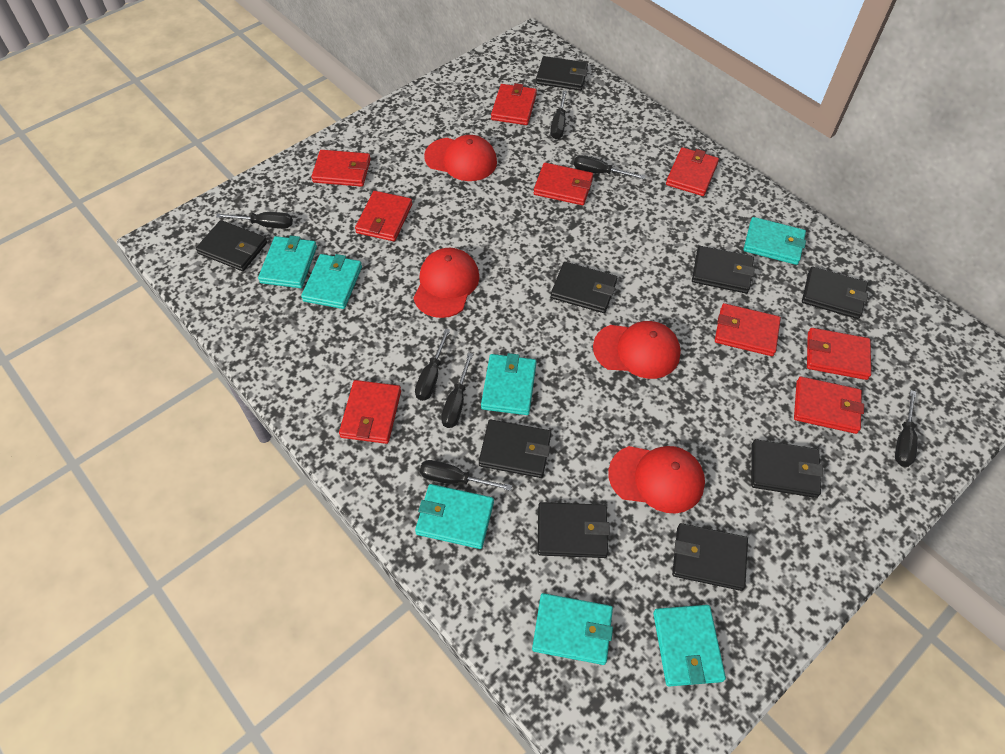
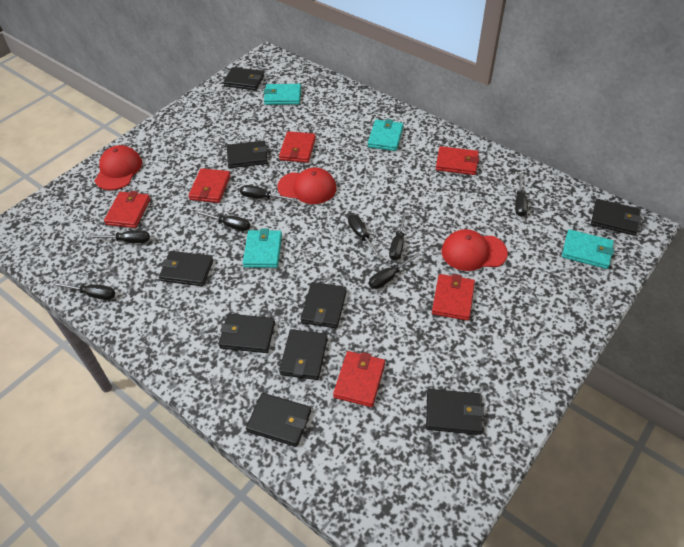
black screwdriver: 7 -> 8
red cap: 4 -> 3
red wallet: 9 -> 6
turquoise wallet: 7 -> 4

